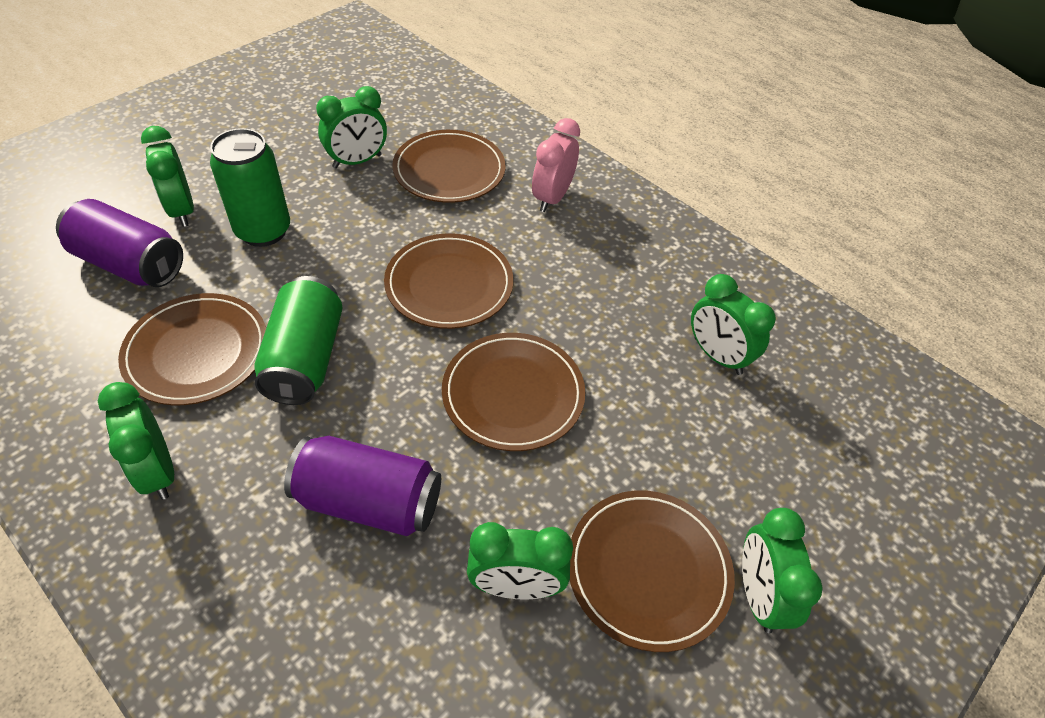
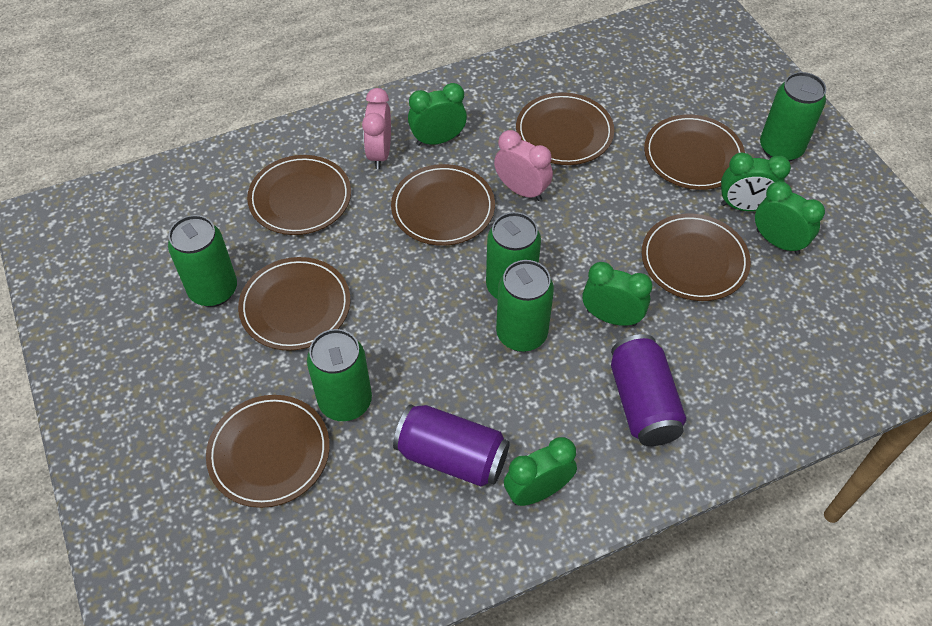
brown plate: 5 -> 7
green can: 2 -> 5
green clock: 6 -> 5
pink clock: 1 -> 2

